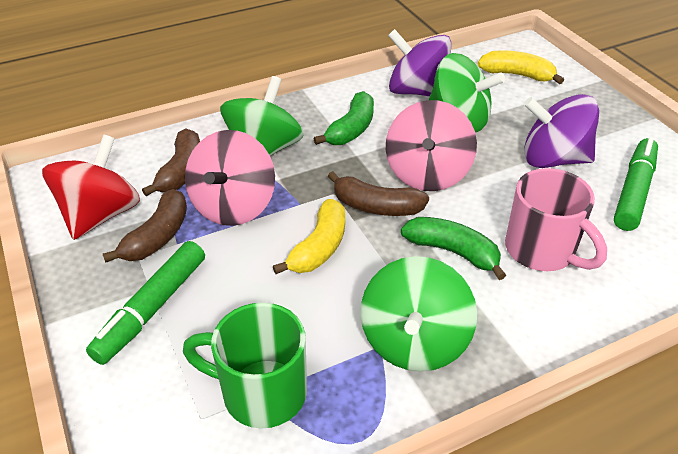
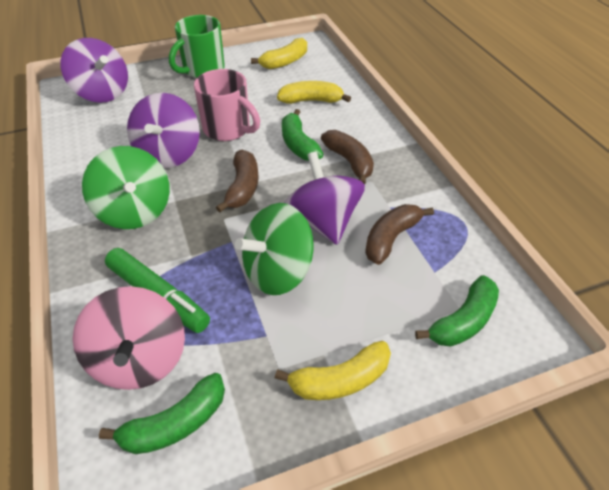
green banana: 2 -> 3
green marker: 2 -> 1
green spinning top: 3 -> 2
pink spinning top: 2 -> 1
purple spinning top: 2 -> 3
red spinning top: 1 -> 0
yellow banana: 2 -> 3

